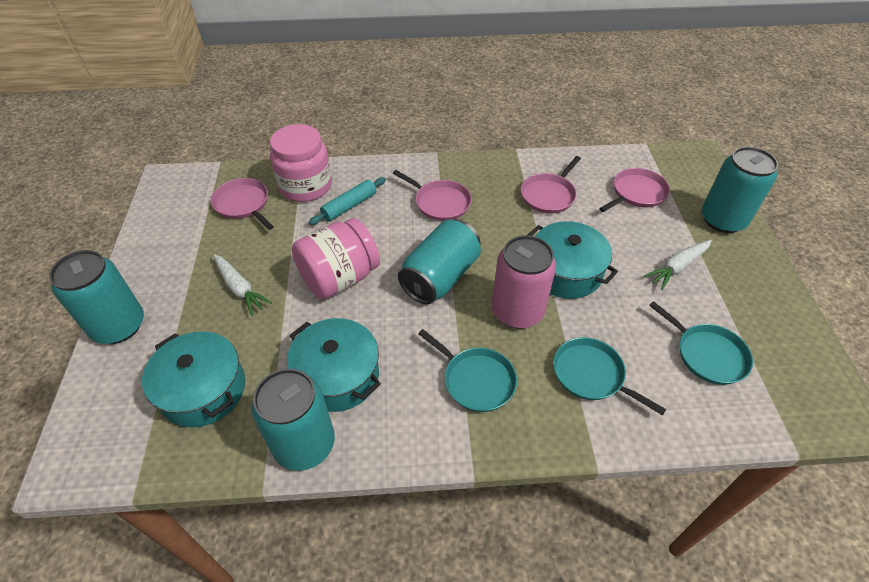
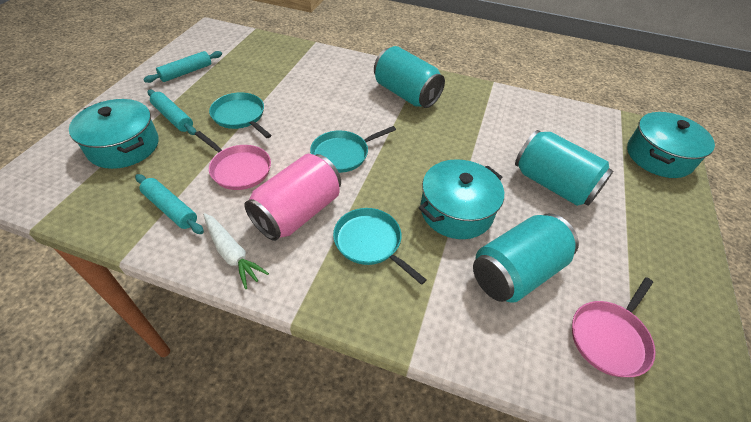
pink jar: 2 -> 0
pink pan: 4 -> 2
turquoise can: 4 -> 3
turquoise rolling pin: 1 -> 3
white carrot: 2 -> 1

